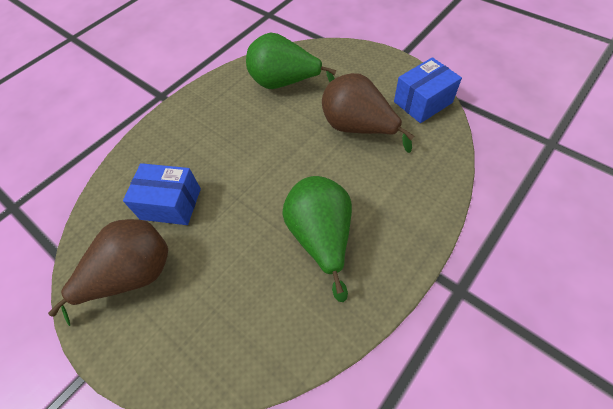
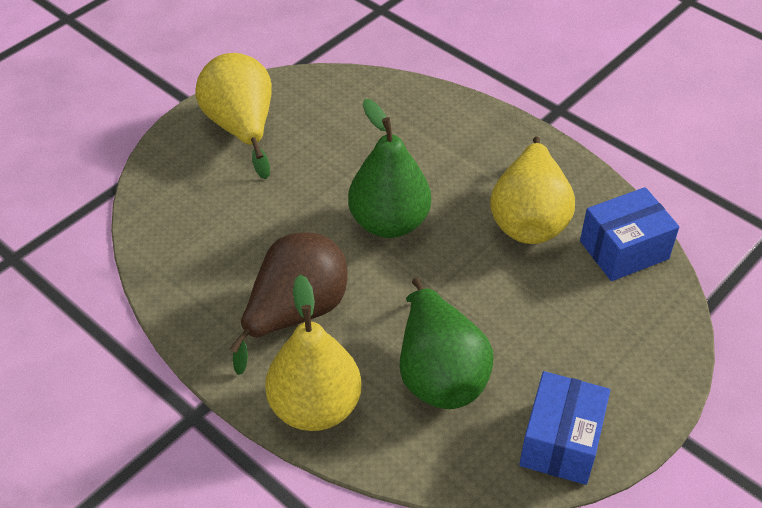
brown pear: 2 -> 1
yellow pear: 0 -> 3

